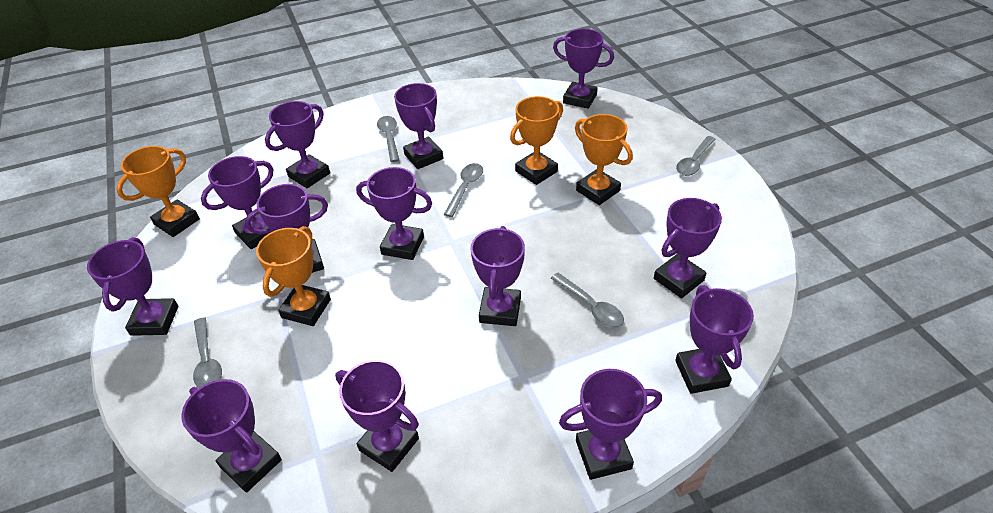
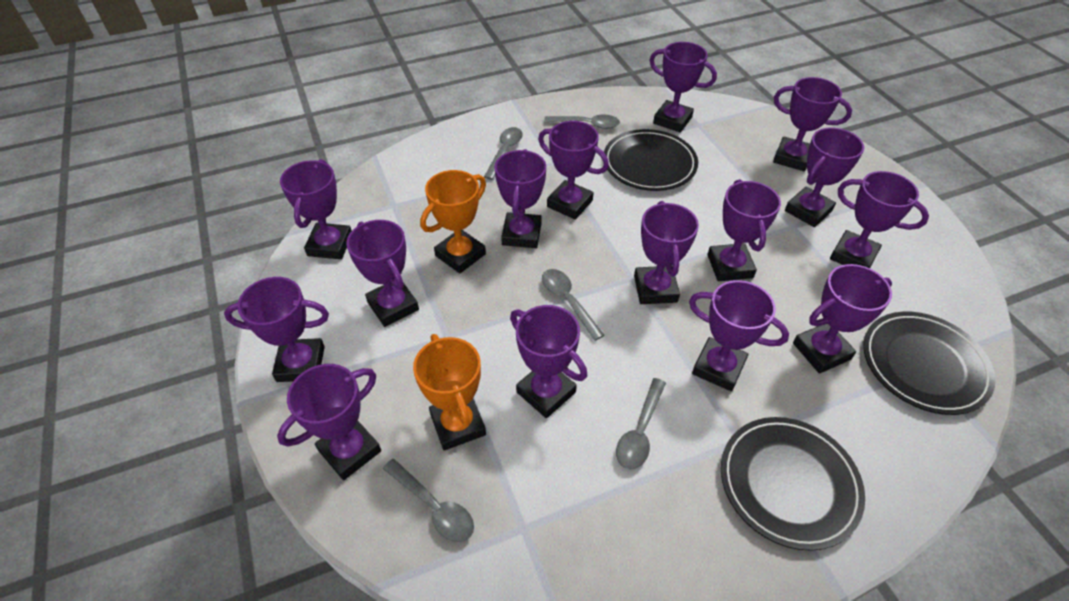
black plate: 0 -> 3
orange trophy: 4 -> 2
purple trophy: 13 -> 15

